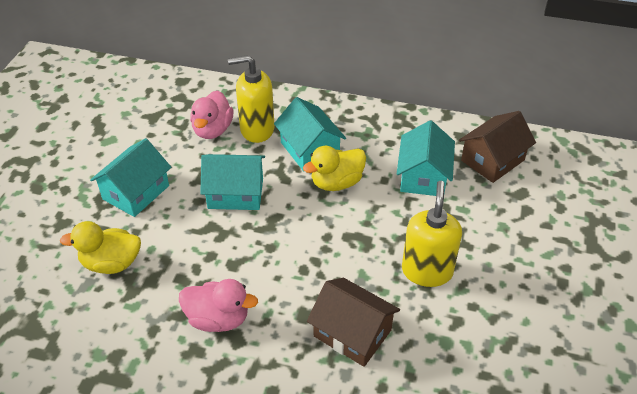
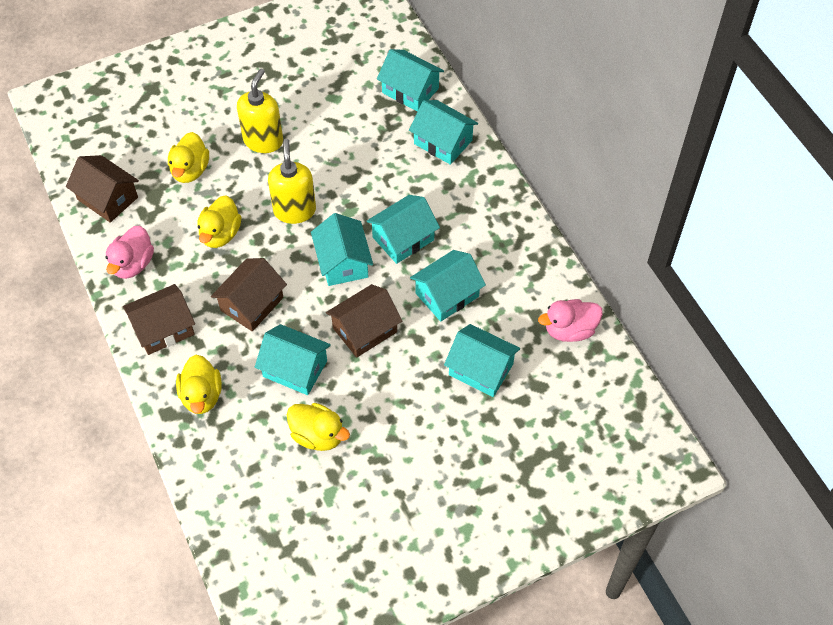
brown house: 2 -> 4
turquoise house: 4 -> 7
yellow duck: 2 -> 4

